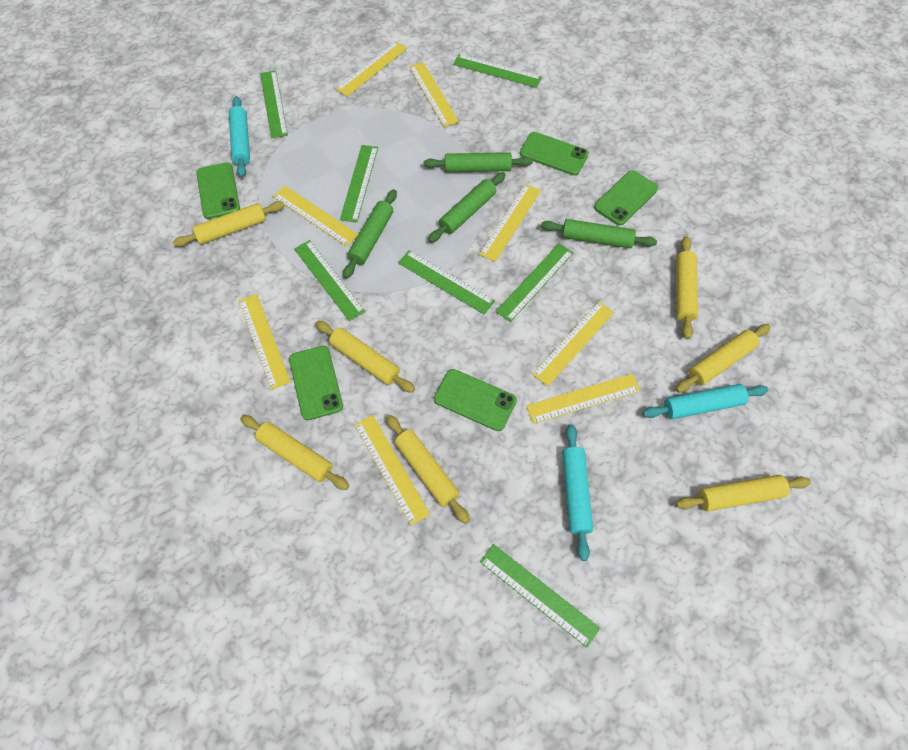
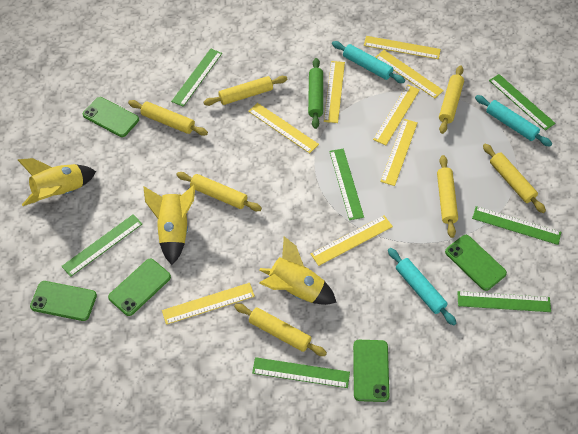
green rolling pin: 4 -> 1
yellow rocket: 0 -> 3

